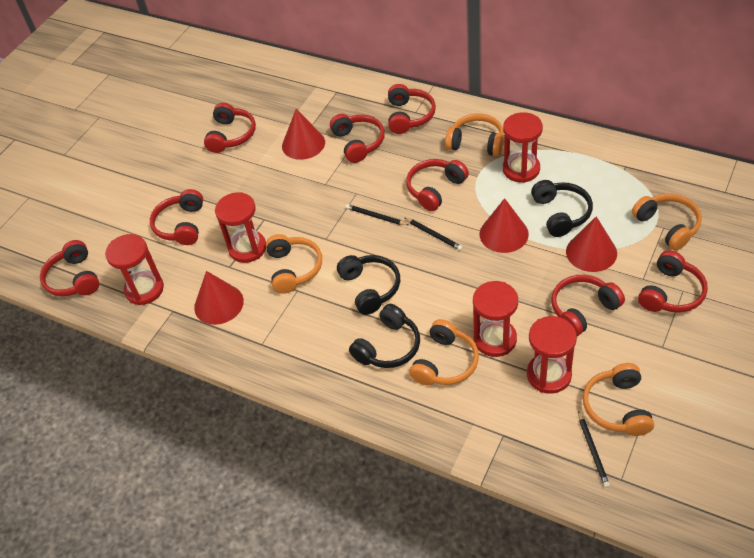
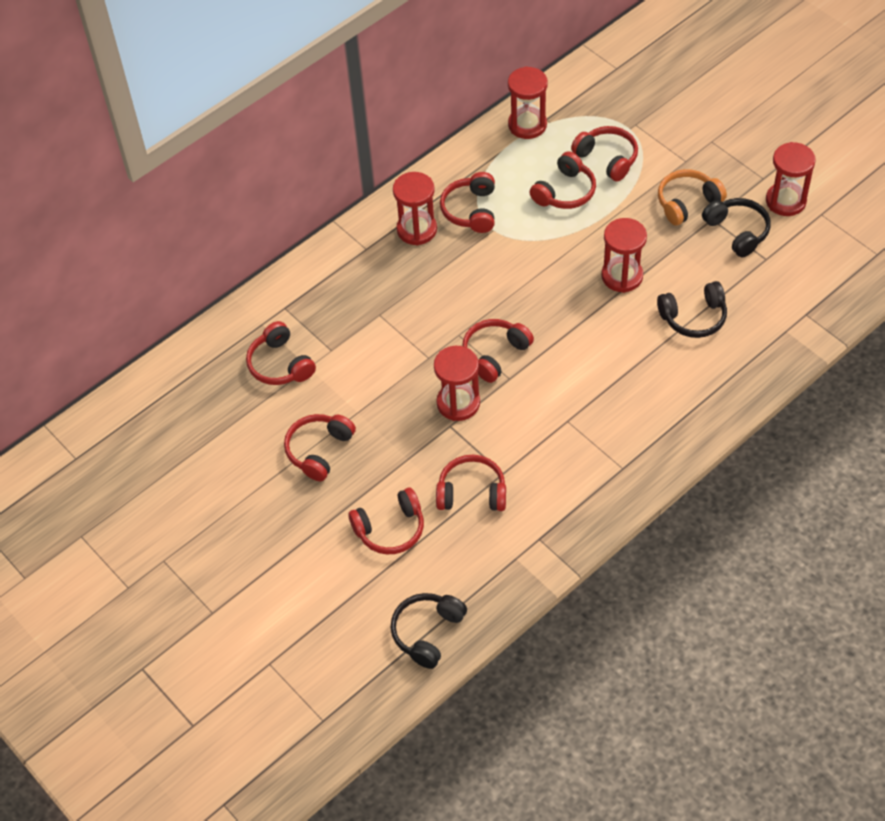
black pencil: 3 -> 0
orange headphones: 5 -> 1
red cone: 4 -> 0

